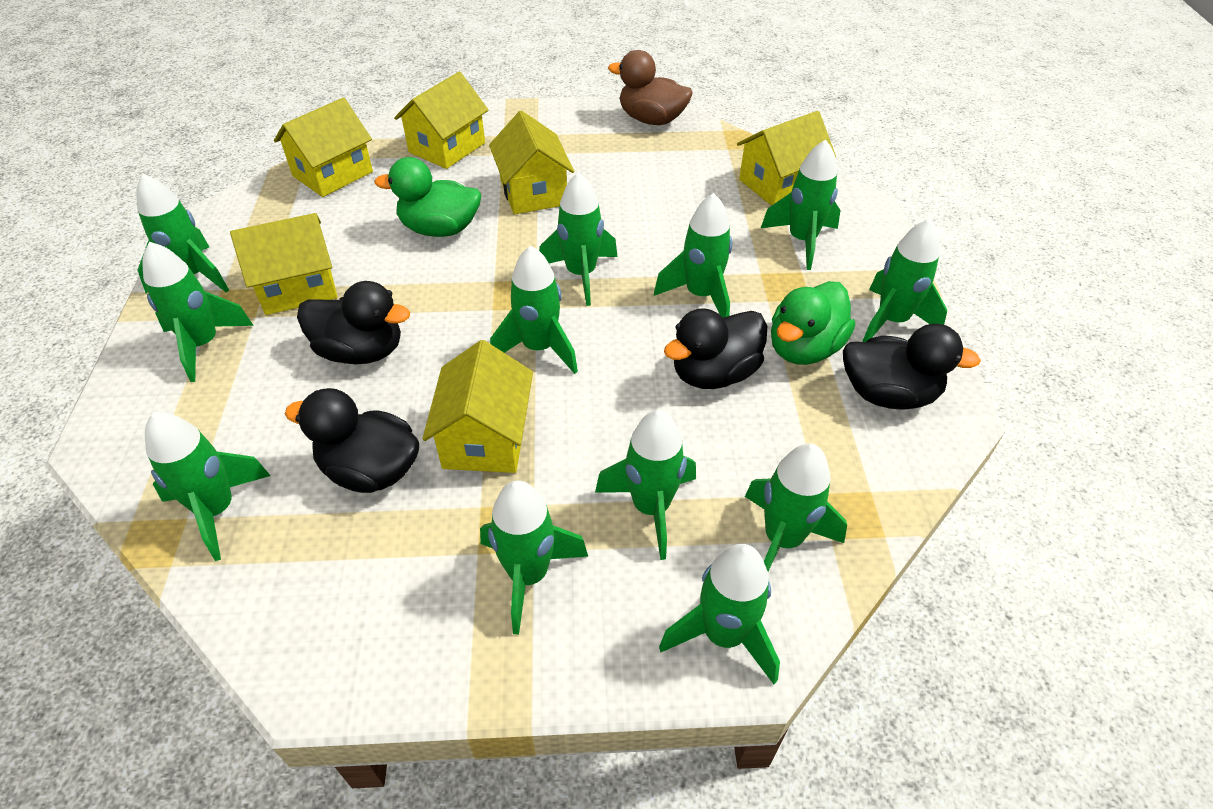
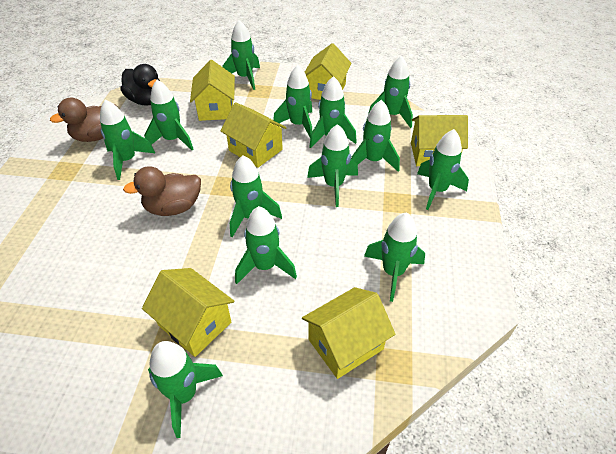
black duck: 4 -> 1
brown duck: 1 -> 2
green duck: 2 -> 0
green rocket: 12 -> 13

